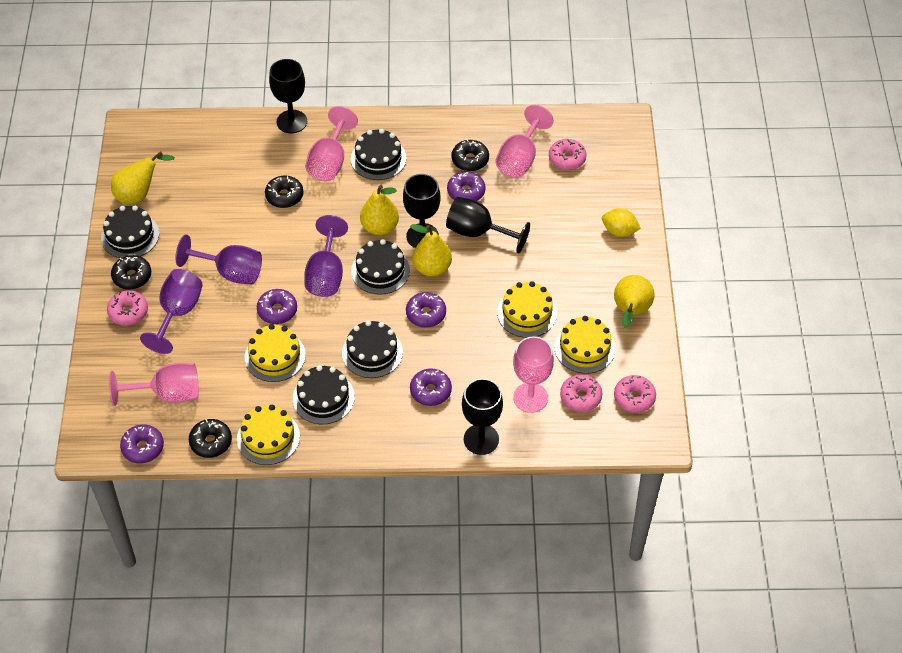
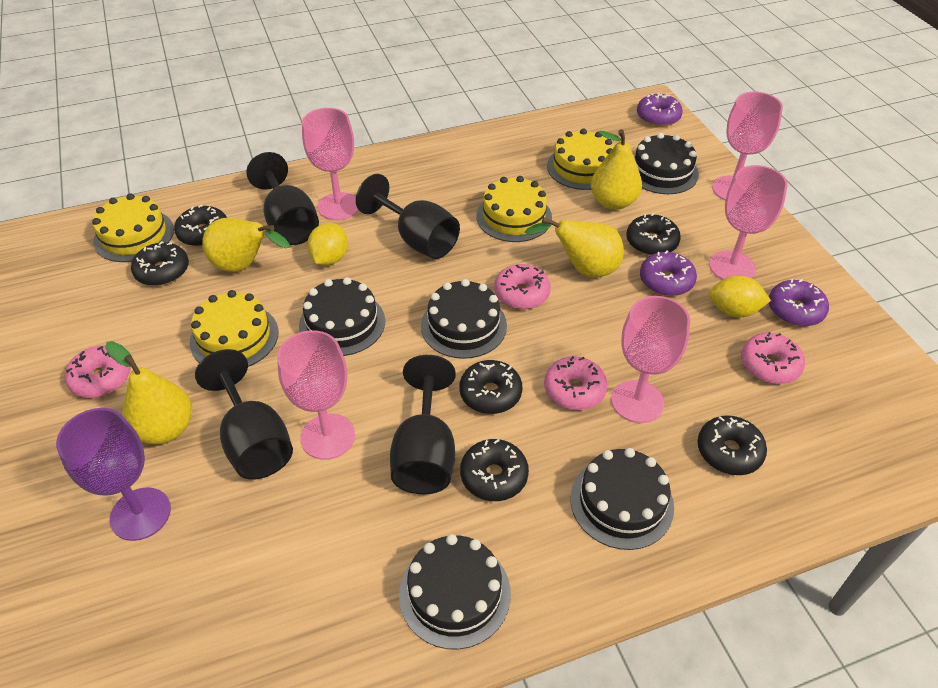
black donut: 4 -> 6
pink goblet: 4 -> 5
purple donut: 5 -> 3
purple goblet: 3 -> 1
yellow lemon: 1 -> 2

